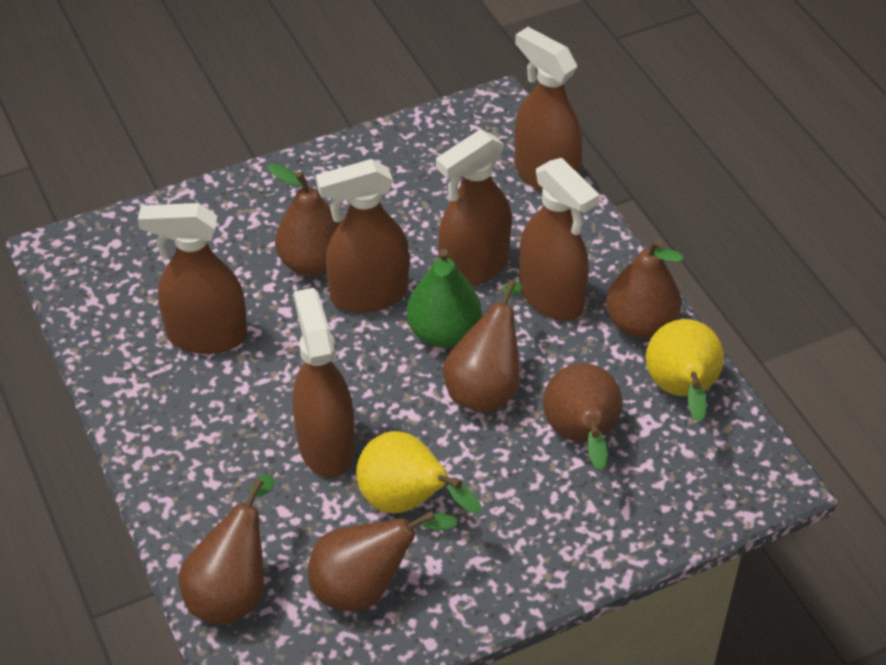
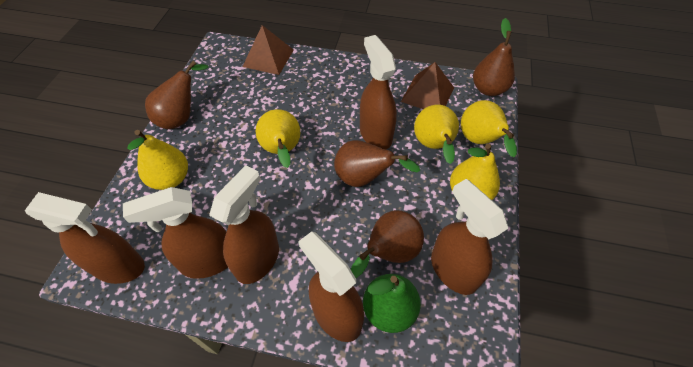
brown pear: 6 -> 4
brown pyramid: 0 -> 2
yellow pear: 2 -> 5

